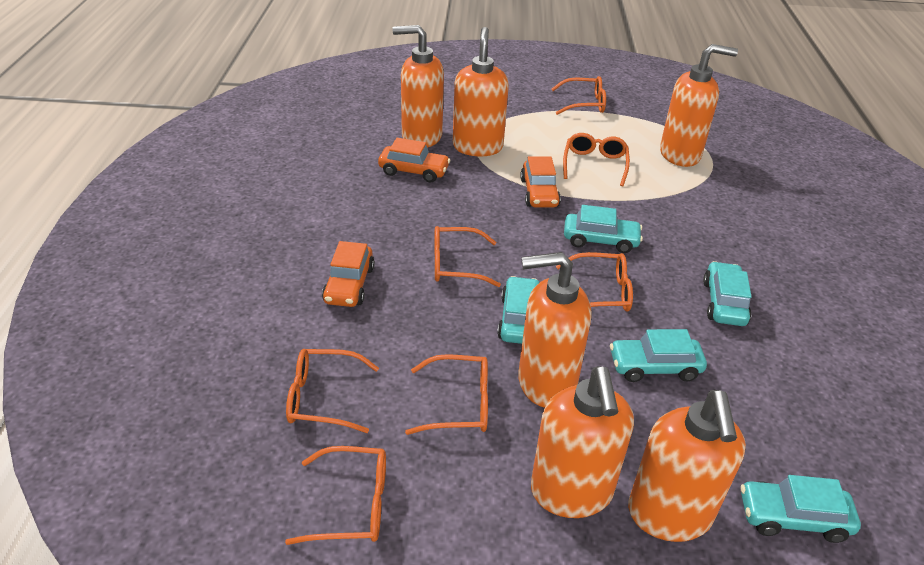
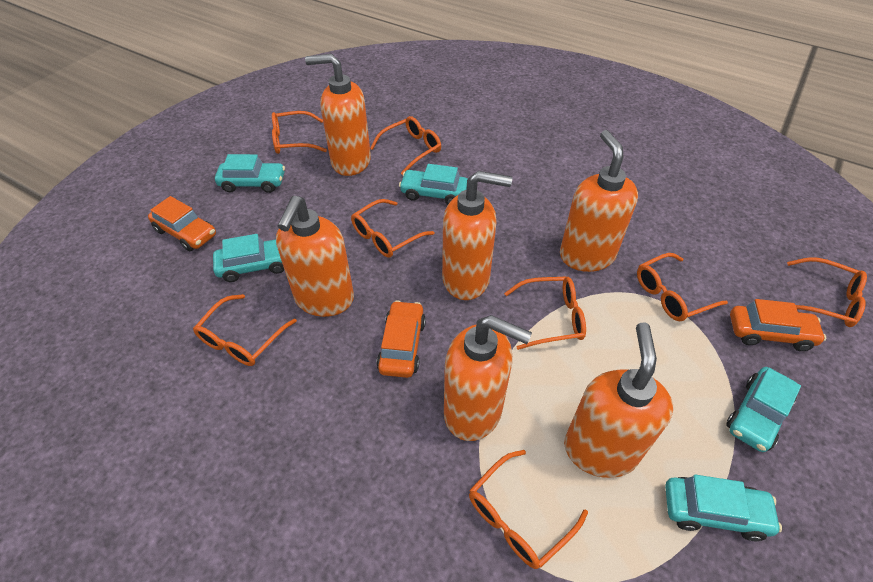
orange glasses: 7 -> 8

